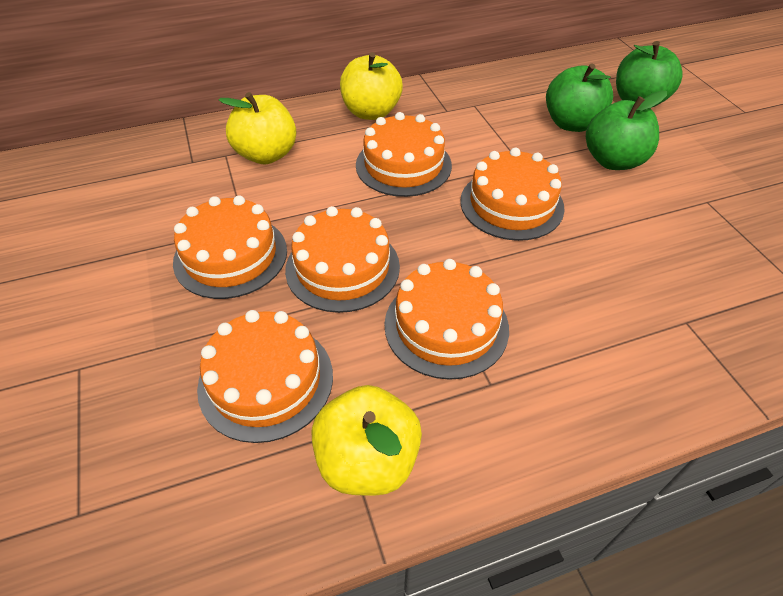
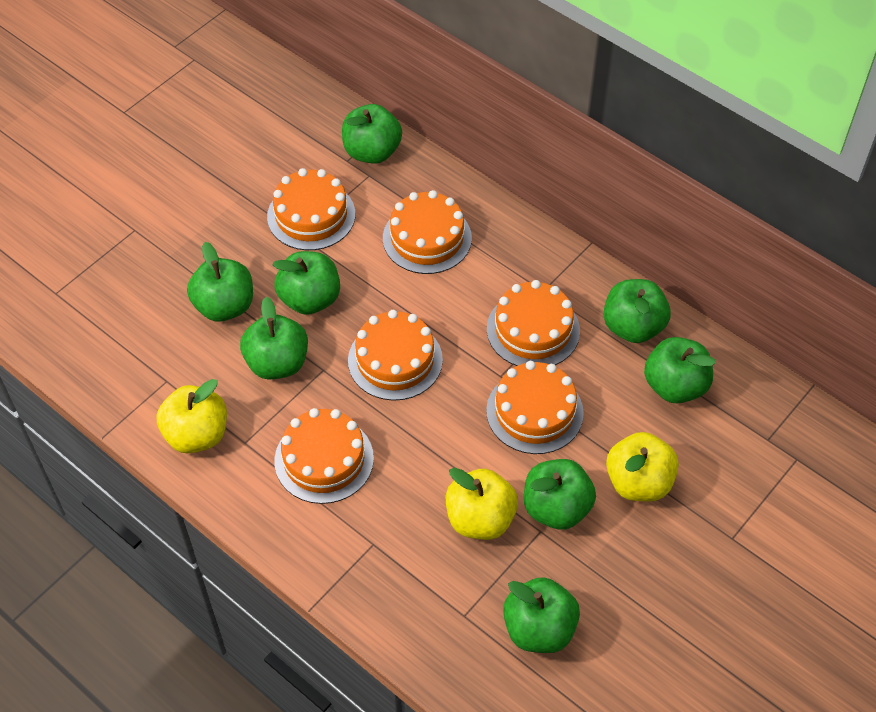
green apple: 3 -> 8

